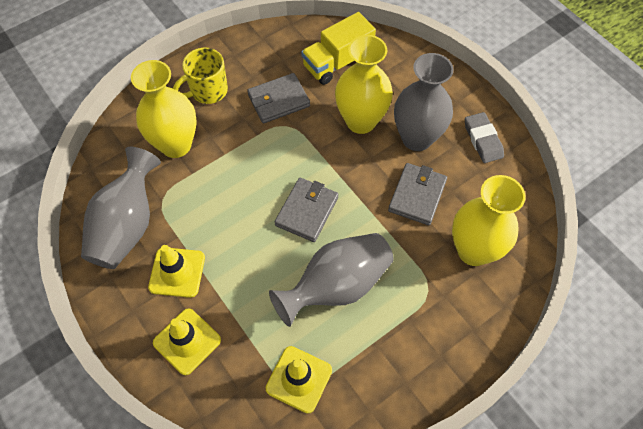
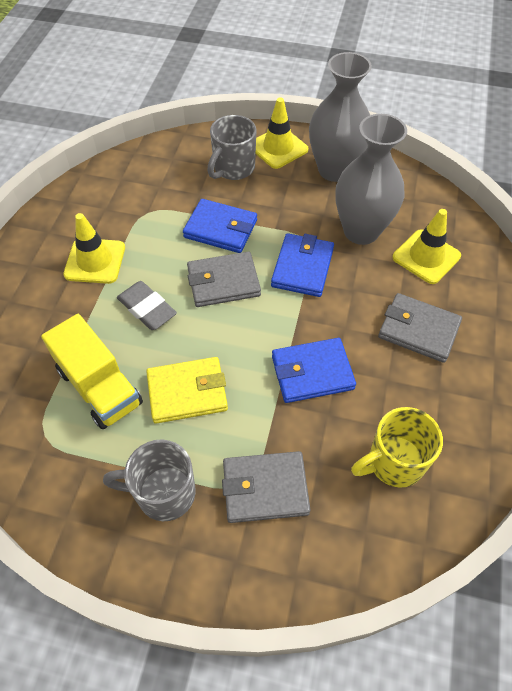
blue wallet: 0 -> 3
grey mug: 0 -> 2
grey vase: 3 -> 2
yellow vase: 3 -> 0
yellow wallet: 0 -> 1

